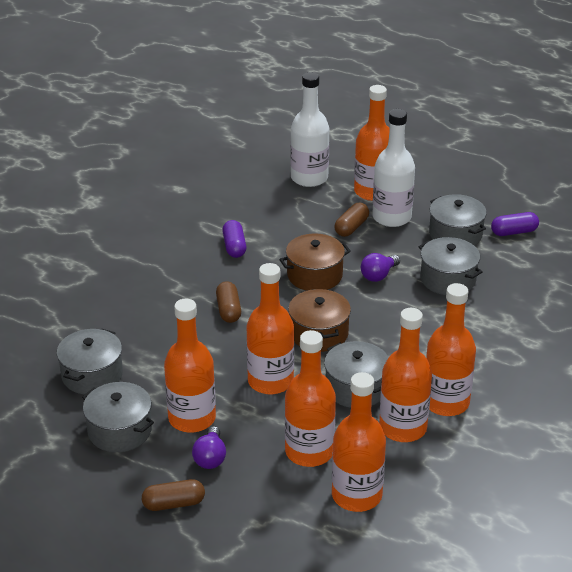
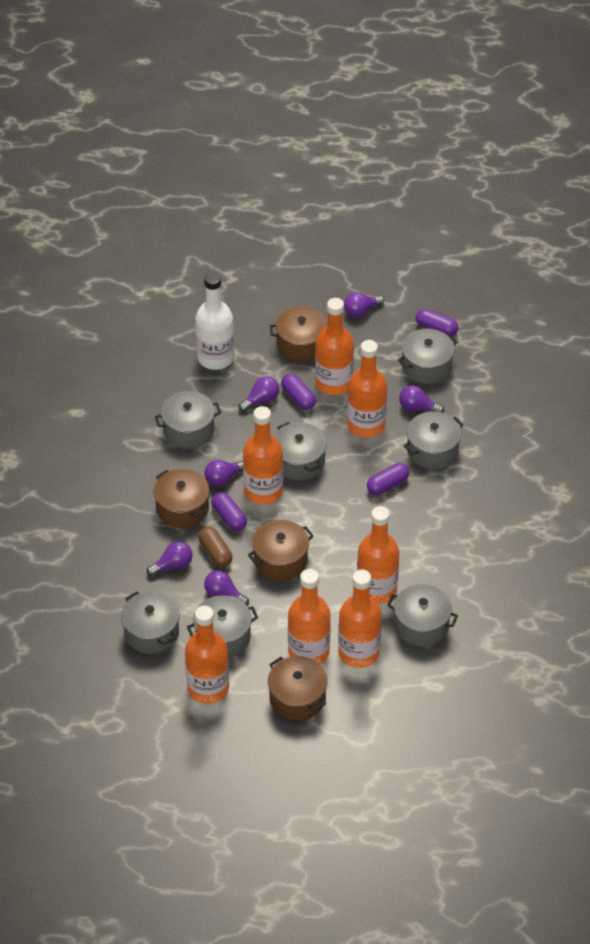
brown capsule: 3 -> 1
brown pot: 2 -> 4
grey pot: 5 -> 7
purple capsule: 2 -> 4
purple light bulb: 2 -> 6
white bottle: 2 -> 1

